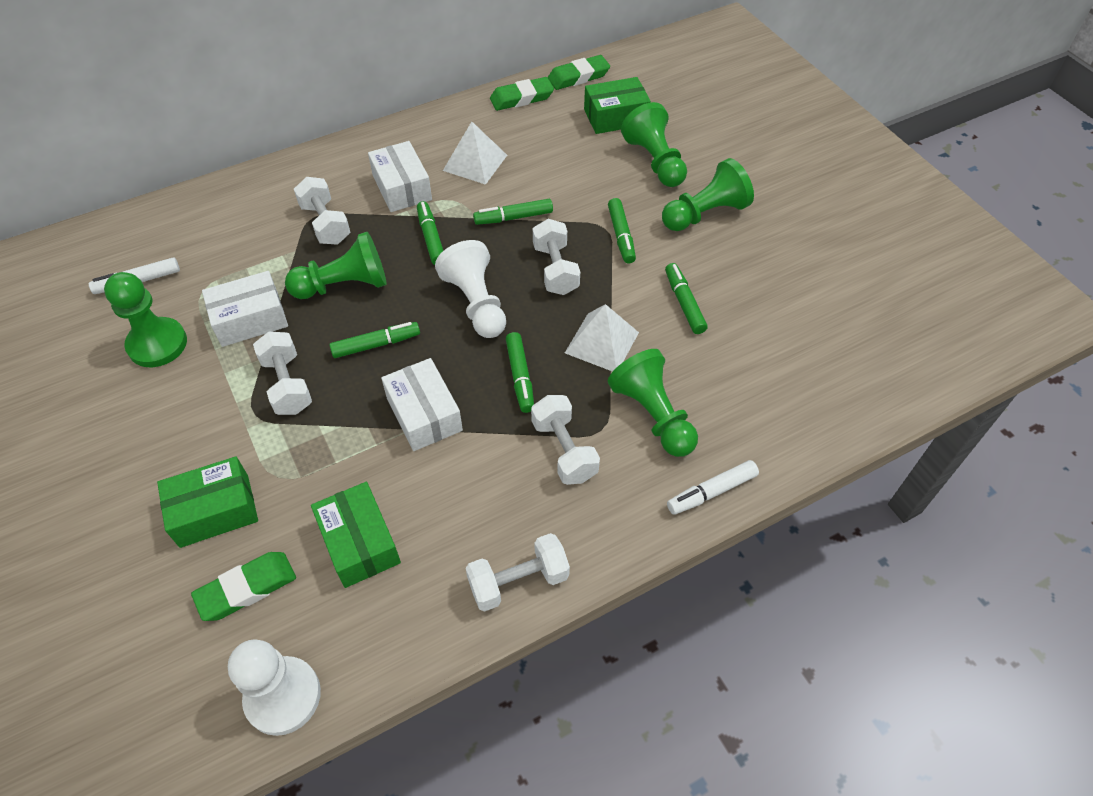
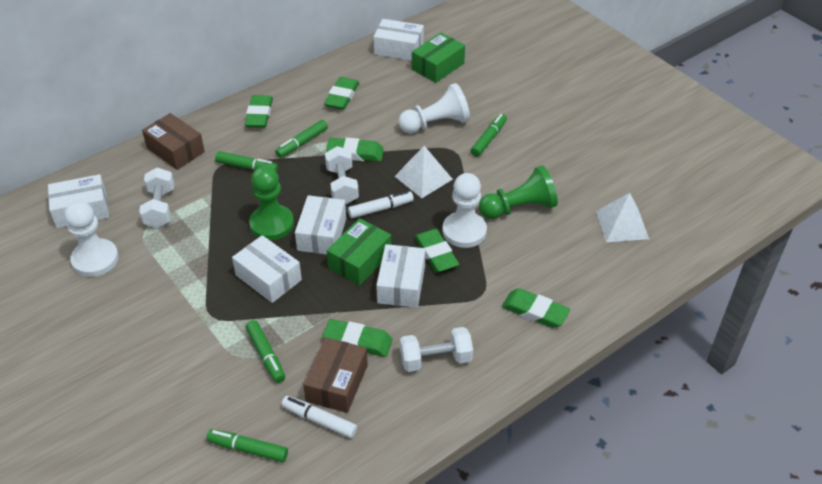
brown box: 0 -> 2
green box: 3 -> 2
green eraser: 3 -> 6
green marker: 6 -> 5
green pawn: 5 -> 2
white box: 3 -> 5
white dumbbell: 5 -> 3
white pawn: 2 -> 3

